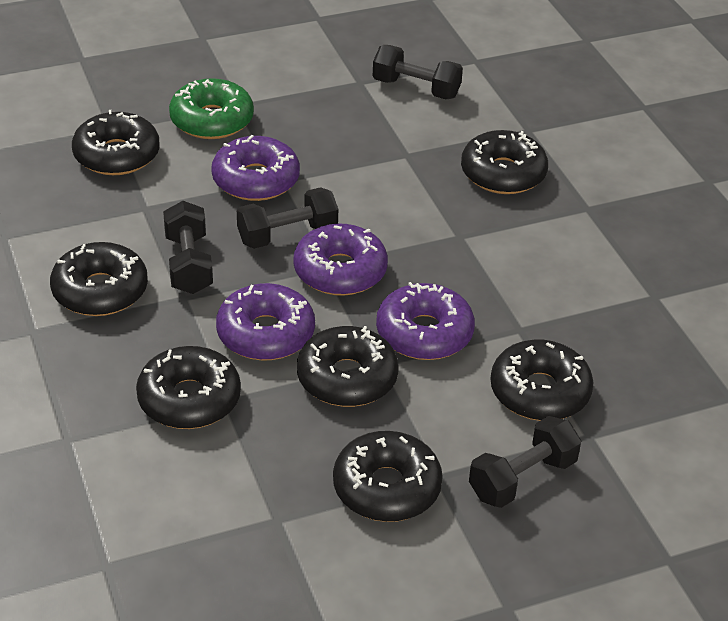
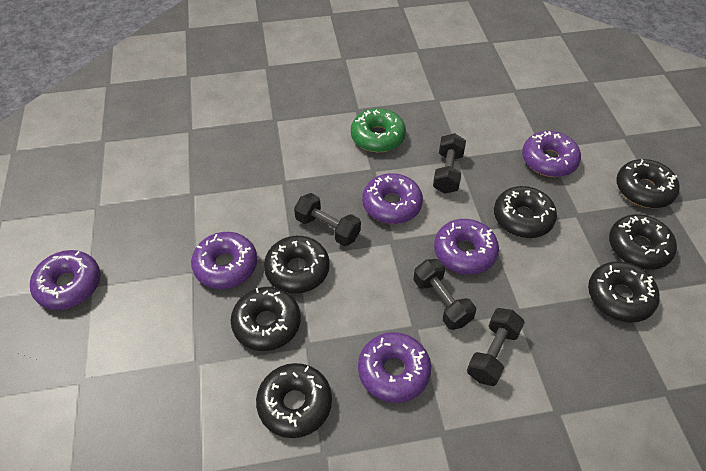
purple donut: 4 -> 6

